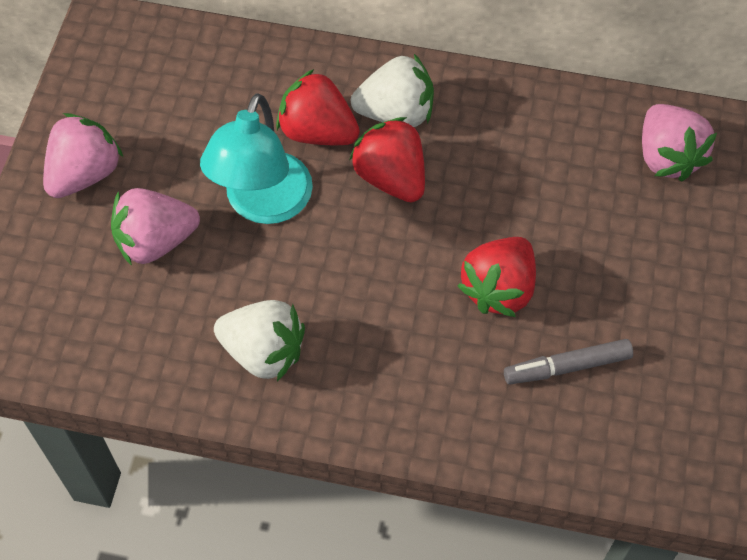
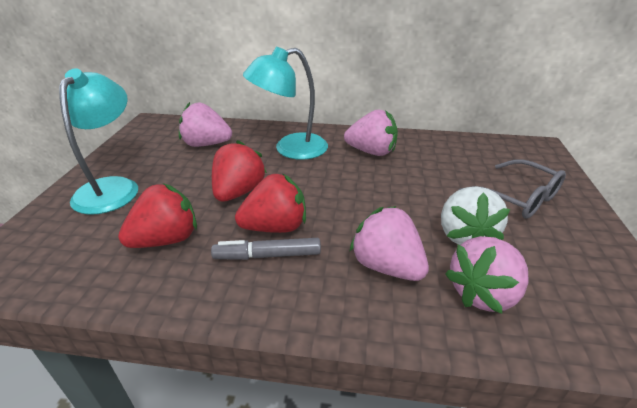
grey glasses: 0 -> 1
pink strawberry: 3 -> 4
turquoise lamp: 1 -> 2
white strawberry: 2 -> 1

